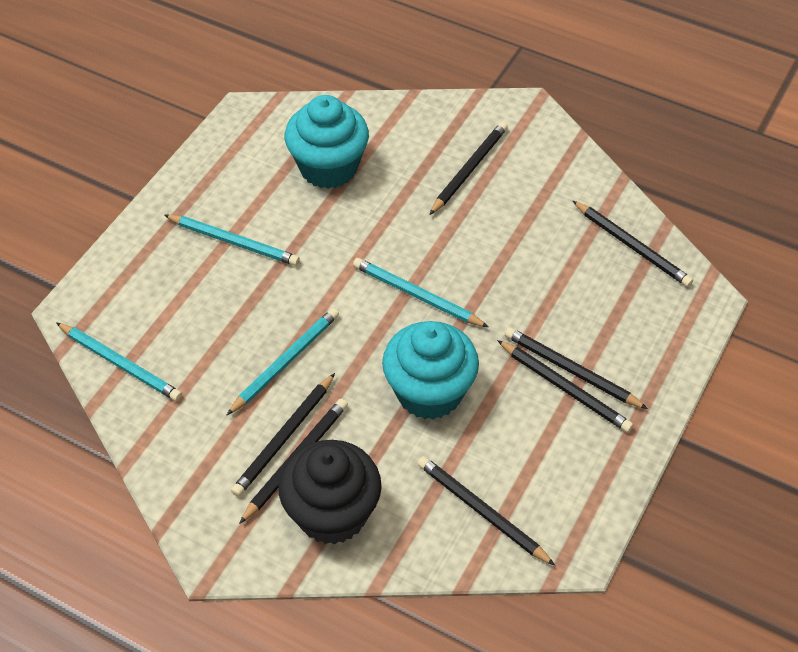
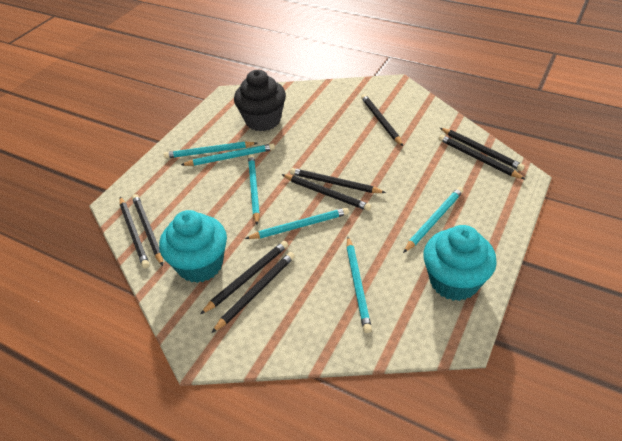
black pencil: 7 -> 9
turquoise pencil: 4 -> 6

